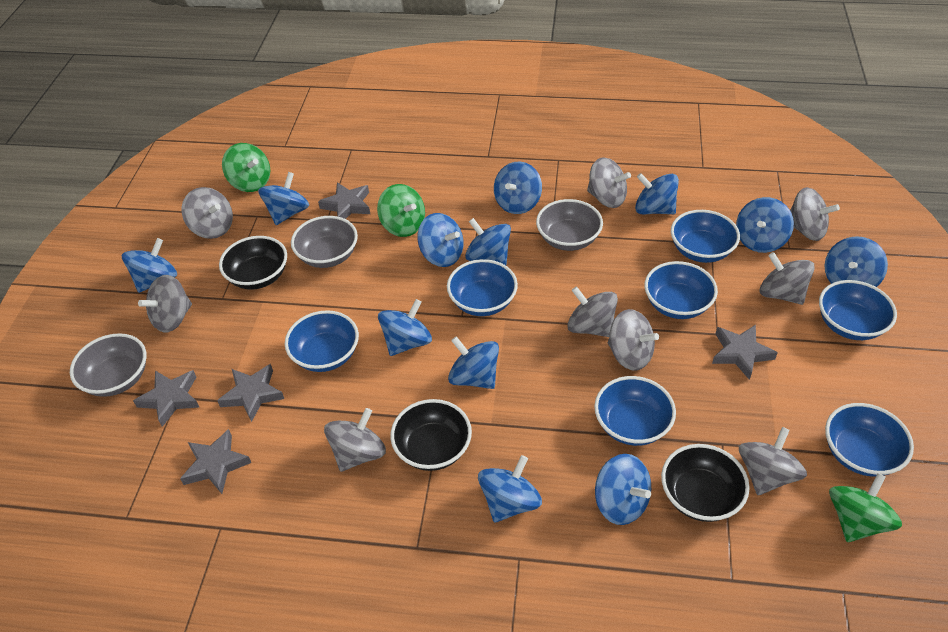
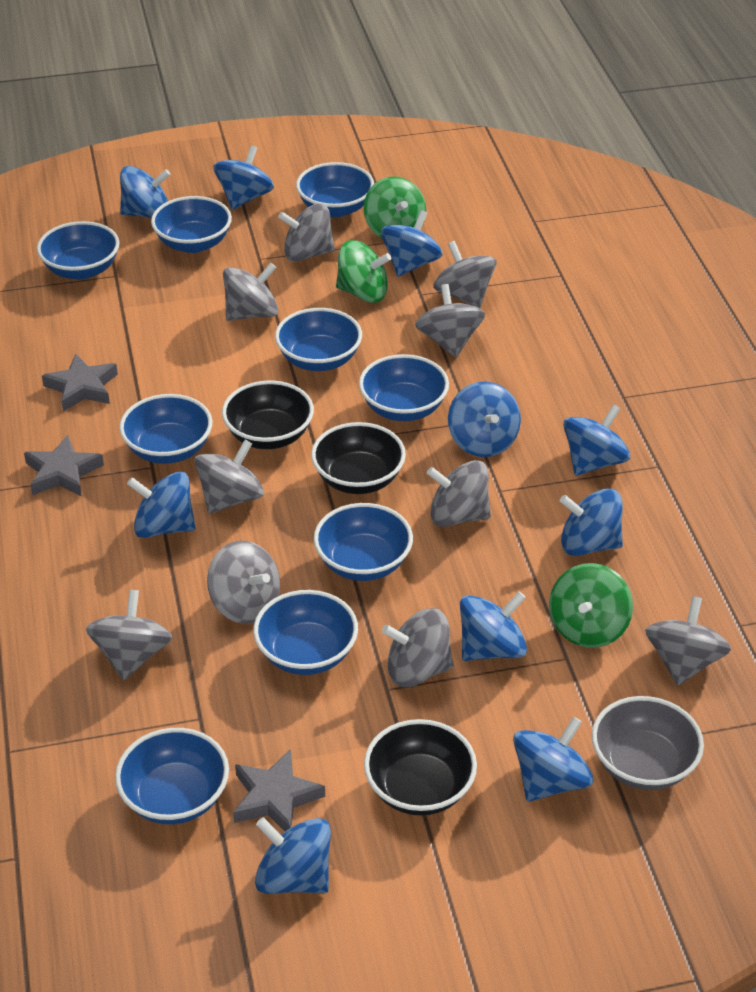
blue bowl: 7 -> 9
blue spinning top: 12 -> 10
grey bowl: 3 -> 1
grey spinning top: 9 -> 10
grey star: 5 -> 3

